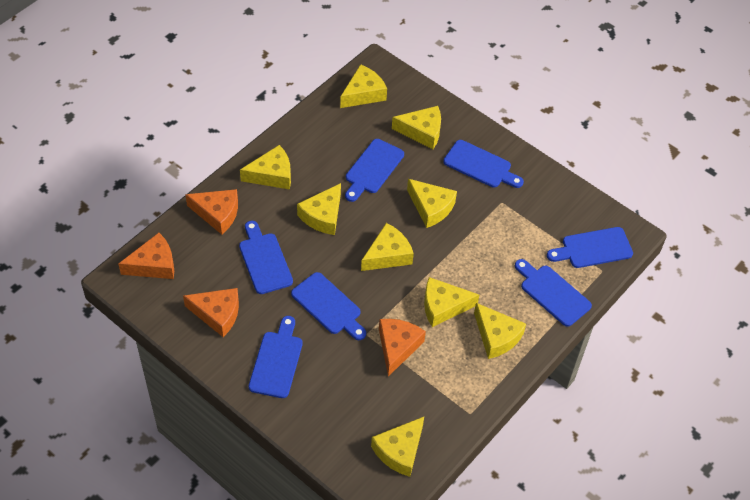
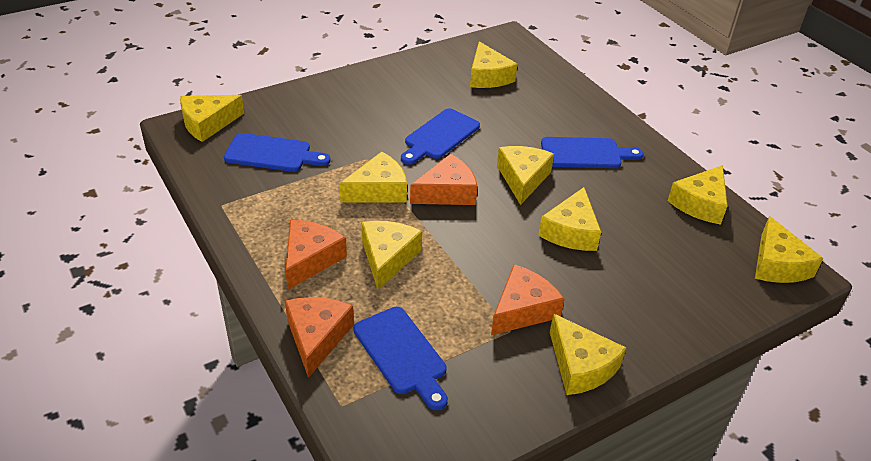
blue cutting board: 7 -> 4

